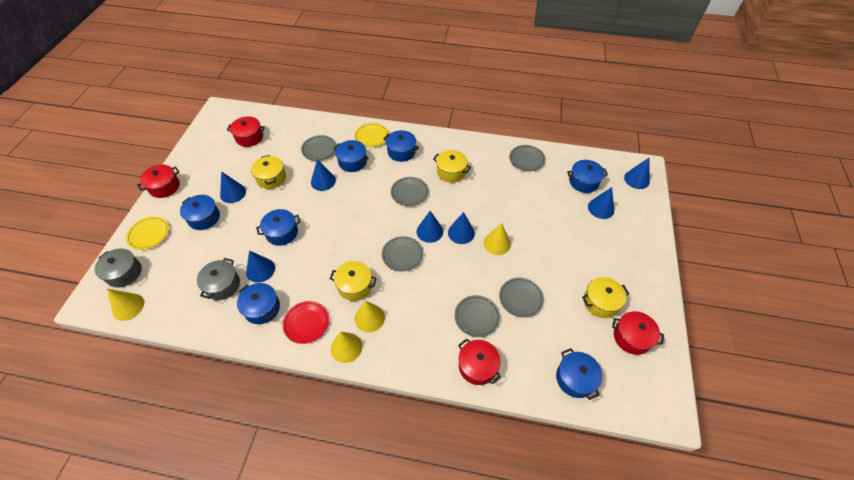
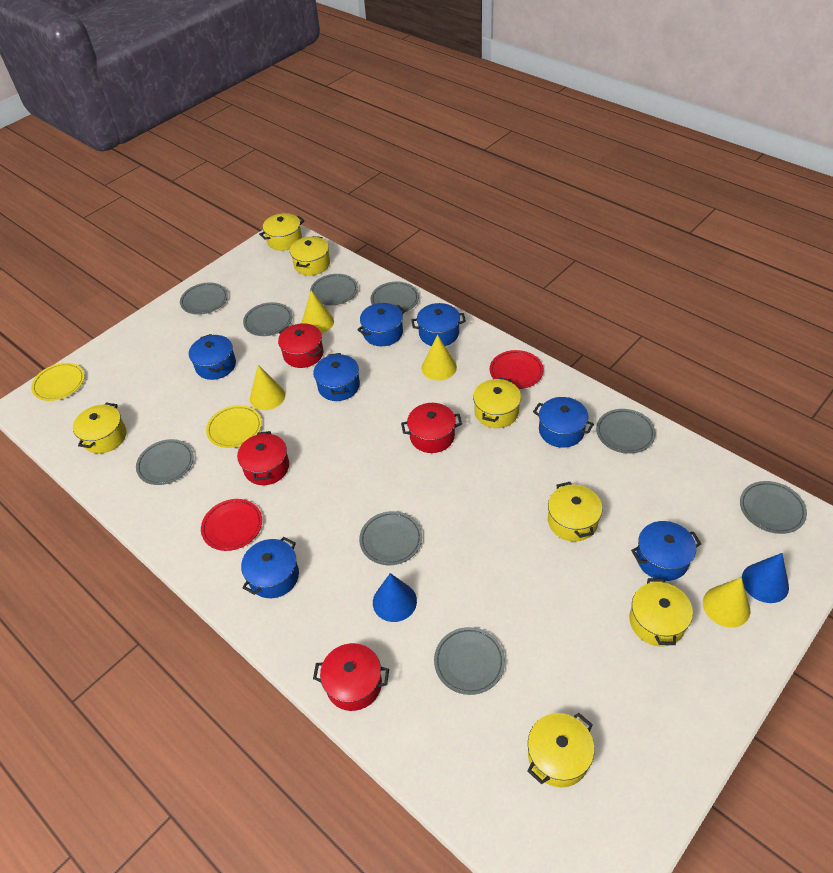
blue cone: 7 -> 2
grey plate: 6 -> 9
grey pot: 2 -> 0
red plate: 1 -> 2
yellow pot: 4 -> 7

